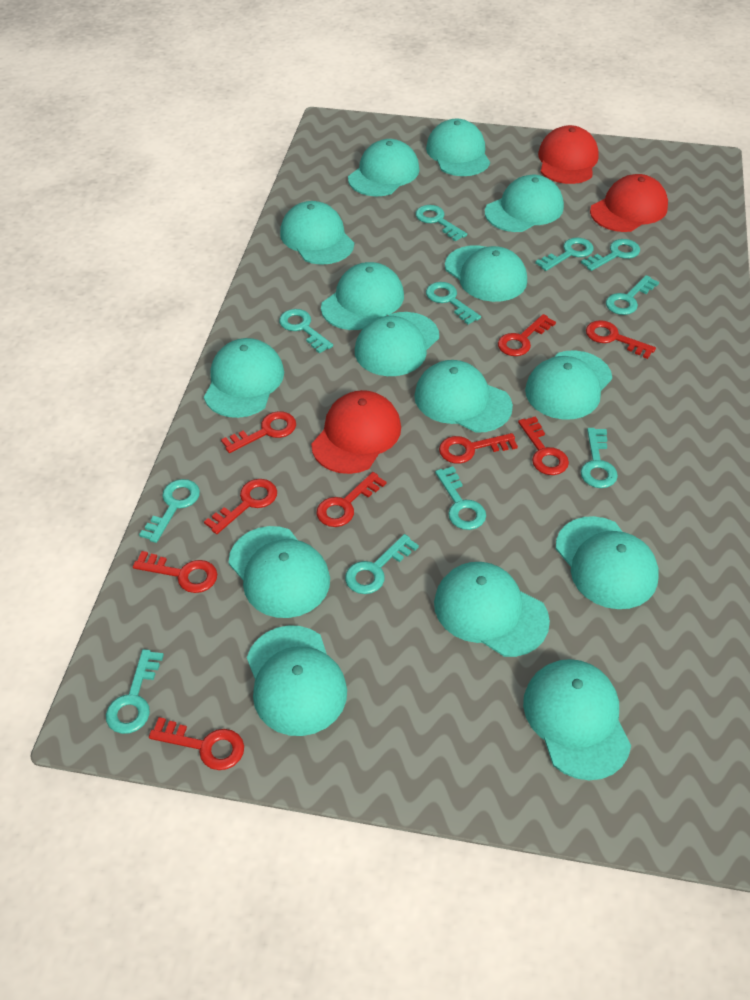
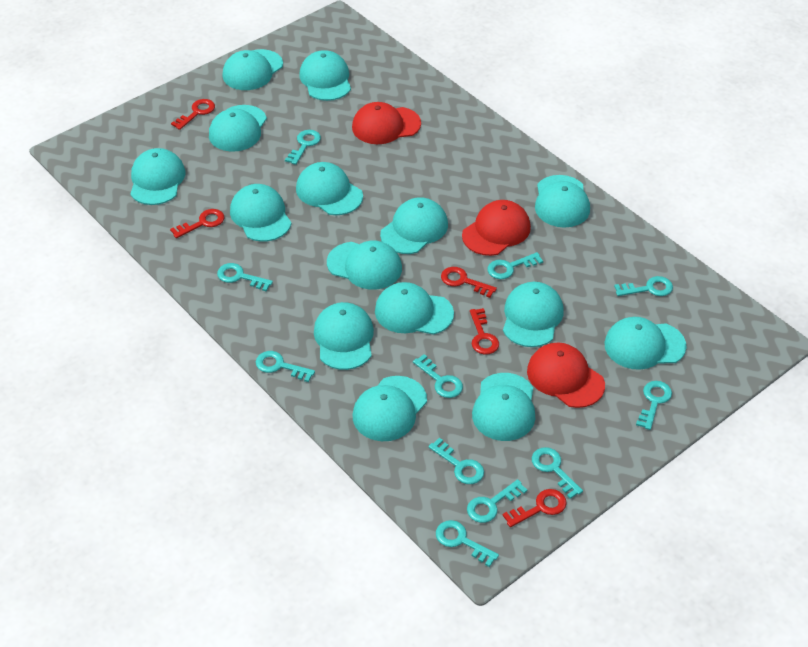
red key: 9 -> 5

